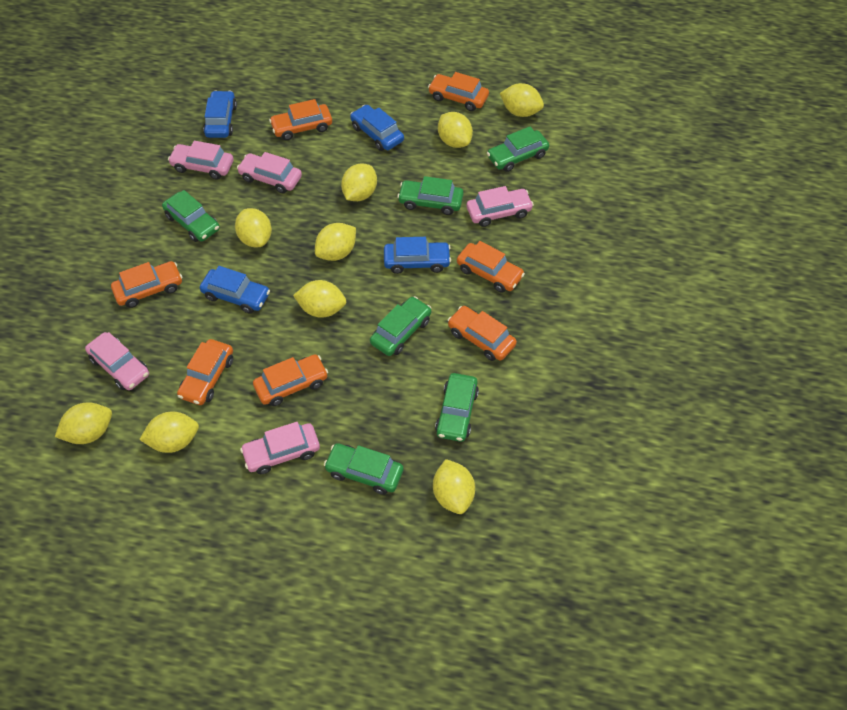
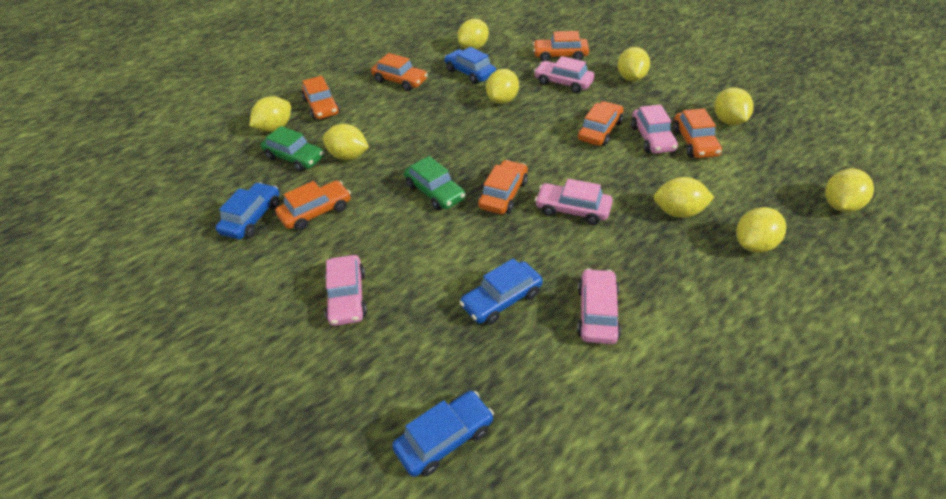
green car: 6 -> 2

